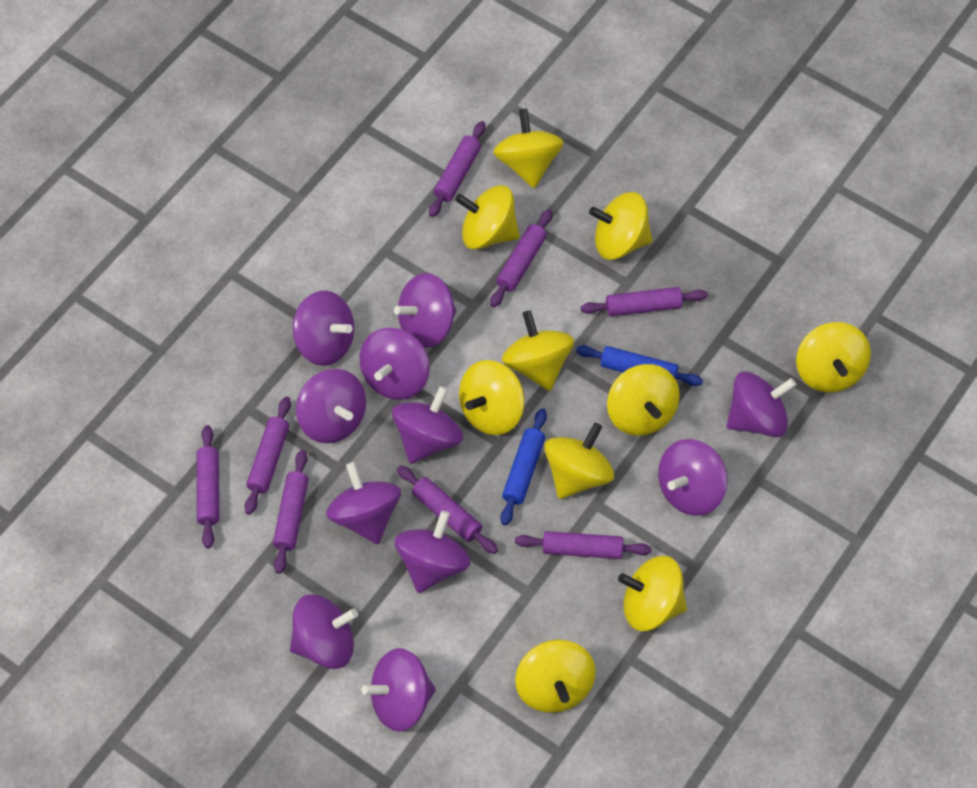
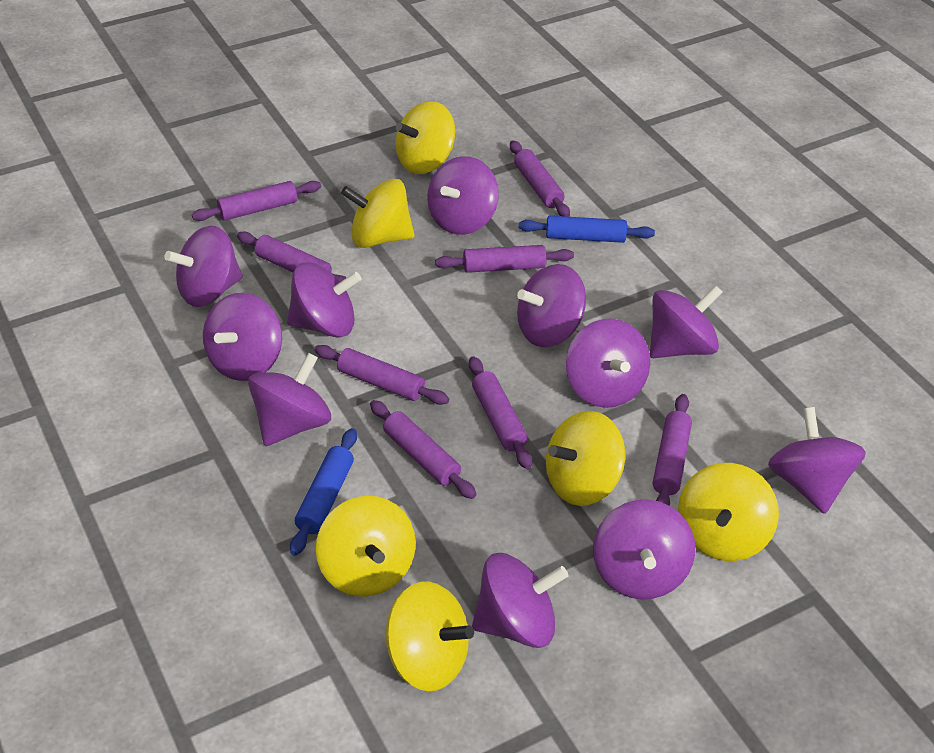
yellow spinning top: 10 -> 6

